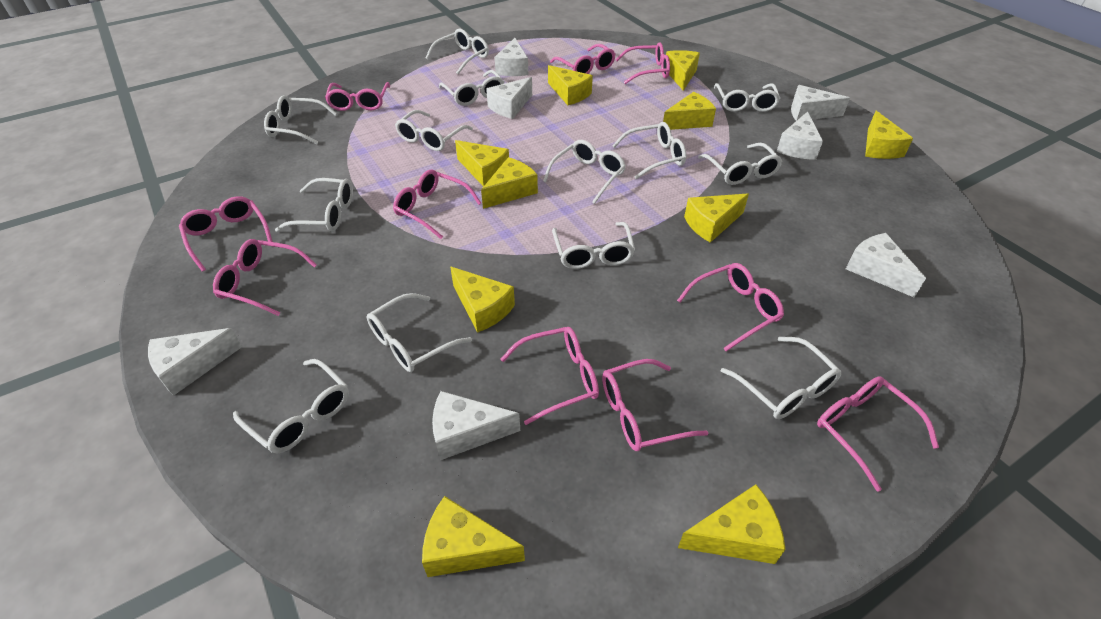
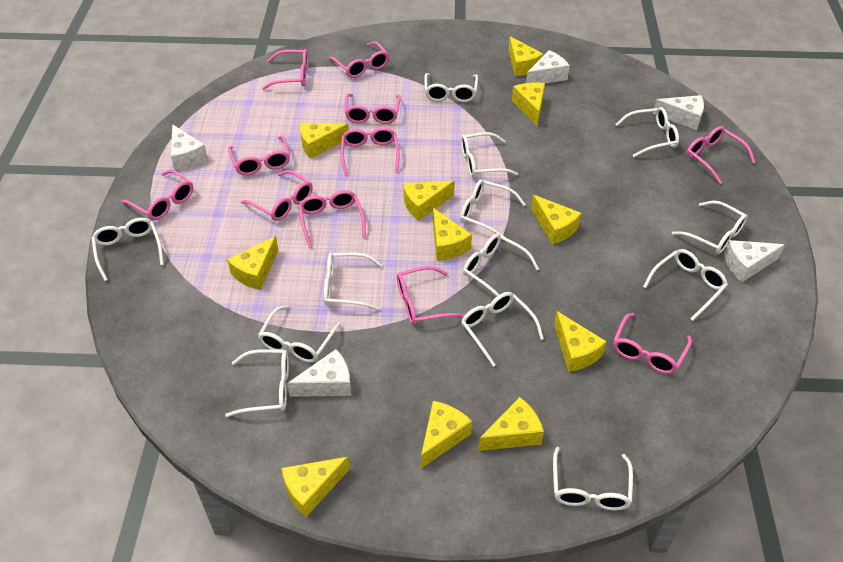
pink glasses: 10 -> 11
white cheese: 7 -> 5
yellow cheese: 10 -> 11

